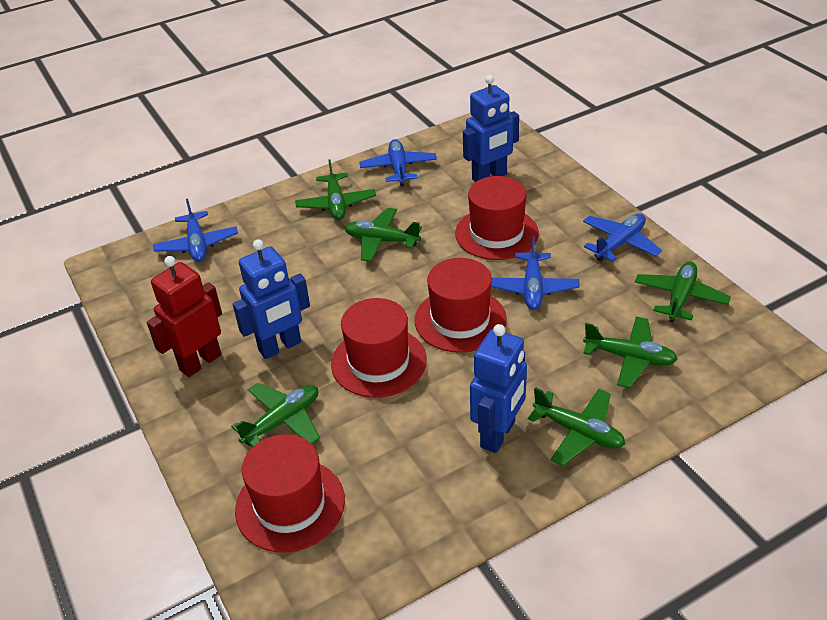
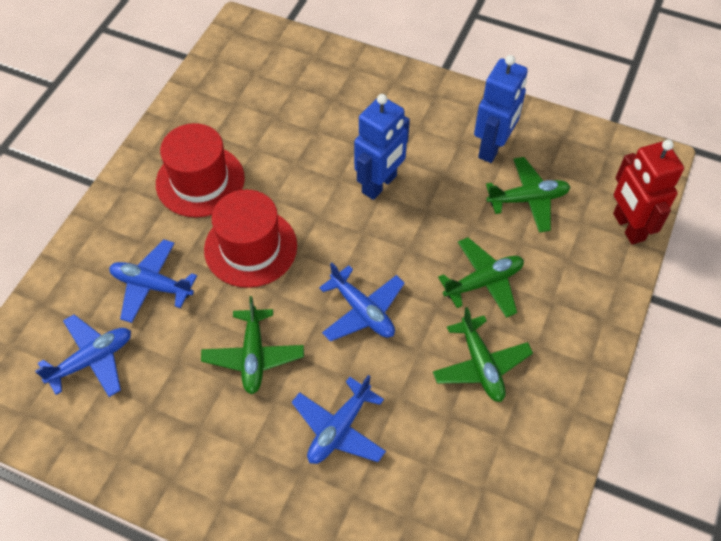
blue robot: 3 -> 2
green plane: 6 -> 4
red hat: 4 -> 2

